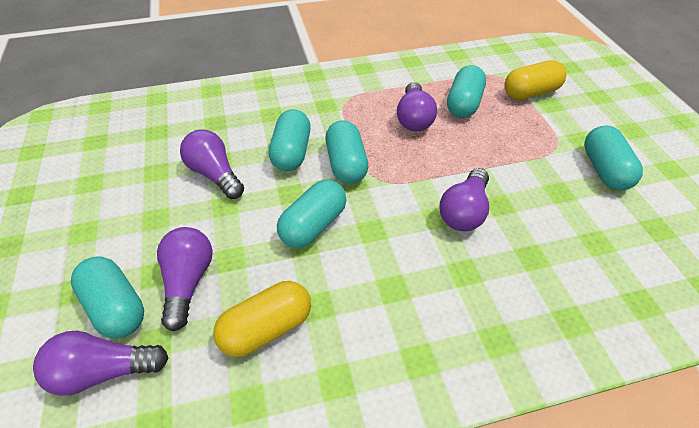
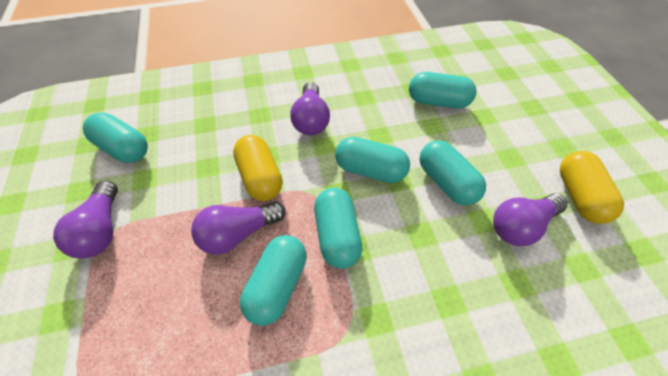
purple light bulb: 5 -> 4

